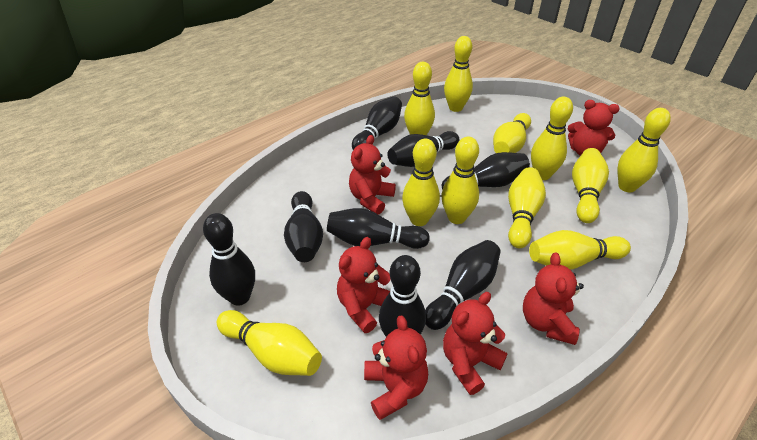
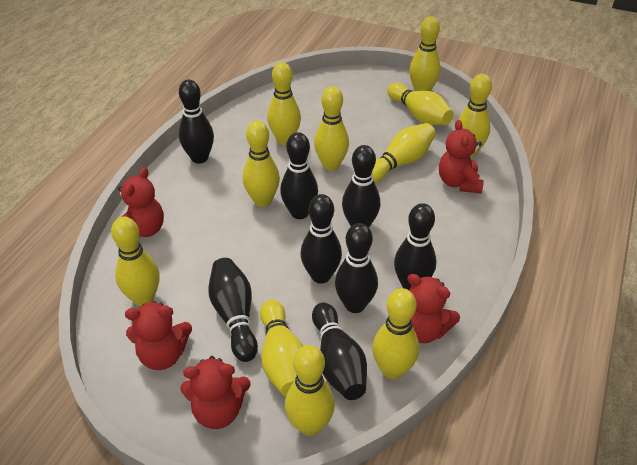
red teddy bear: 6 -> 5

